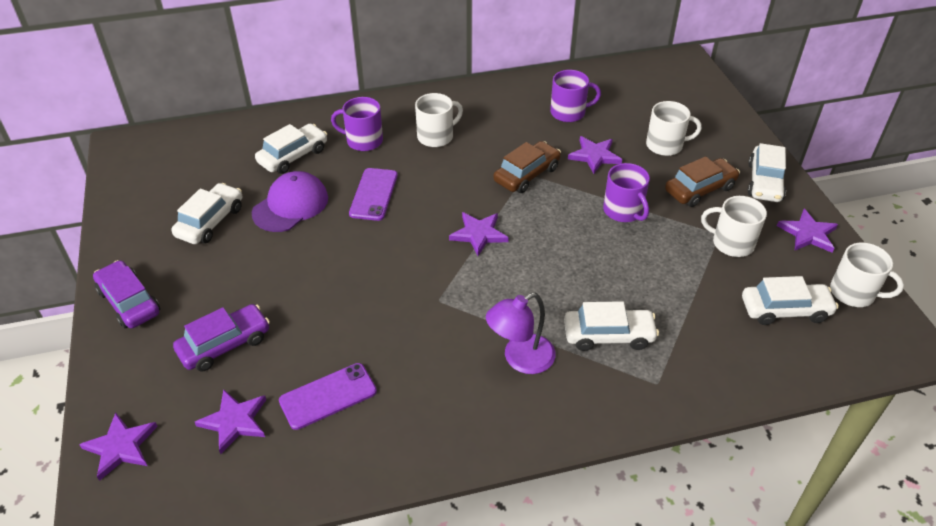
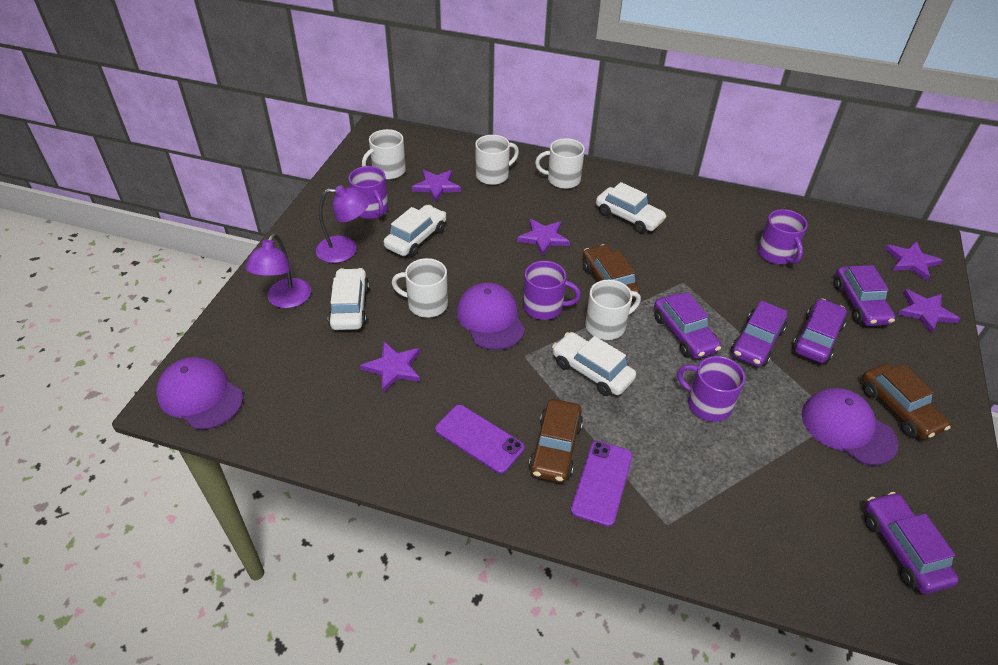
brown car: 2 -> 3
purple cap: 1 -> 3
purple car: 2 -> 5
purple lamp: 1 -> 2
purple mug: 3 -> 4
white car: 5 -> 4
white mug: 4 -> 5

